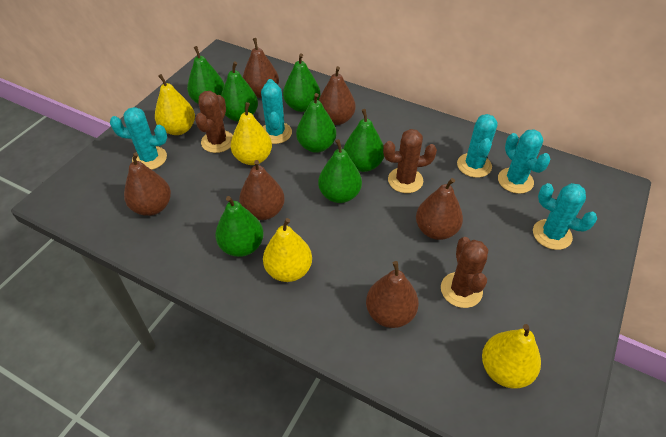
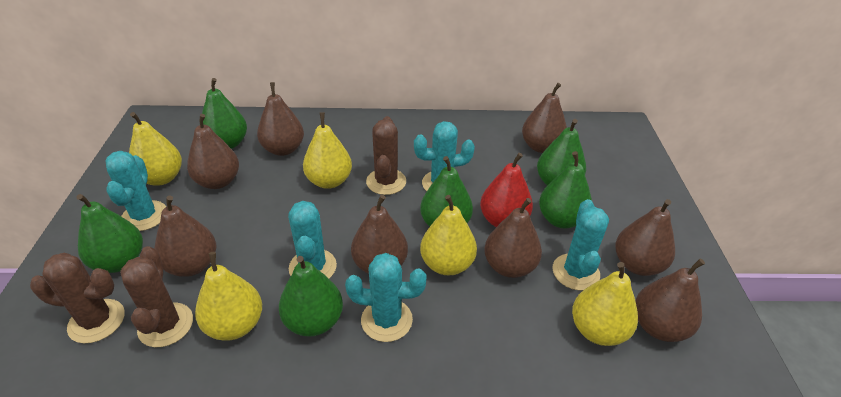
brown pear: 6 -> 8
green pear: 7 -> 6
red pear: 0 -> 1
yellow pear: 4 -> 5

